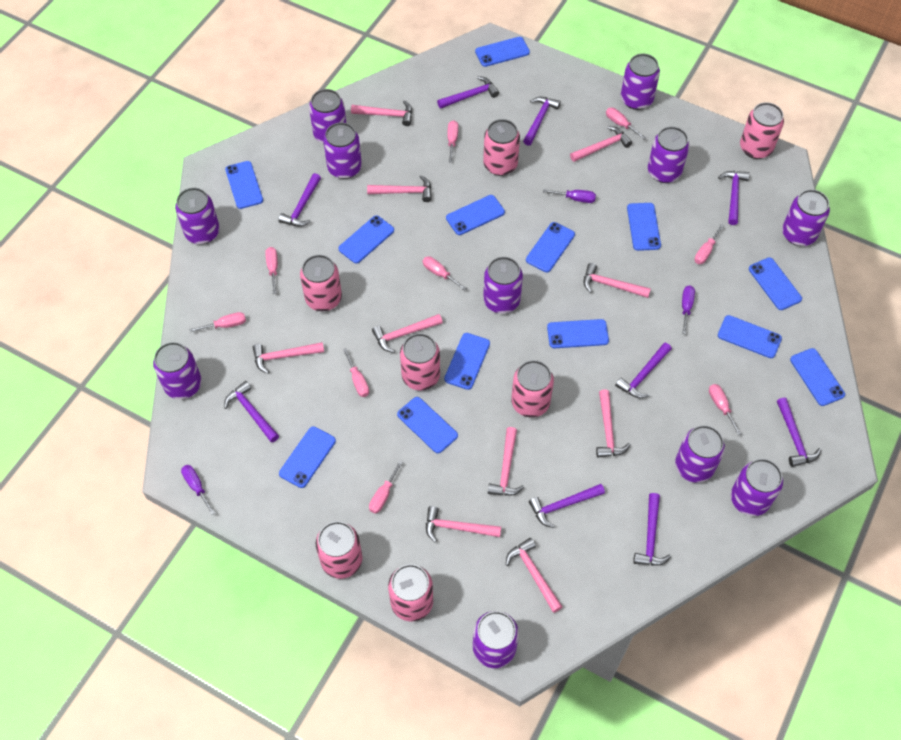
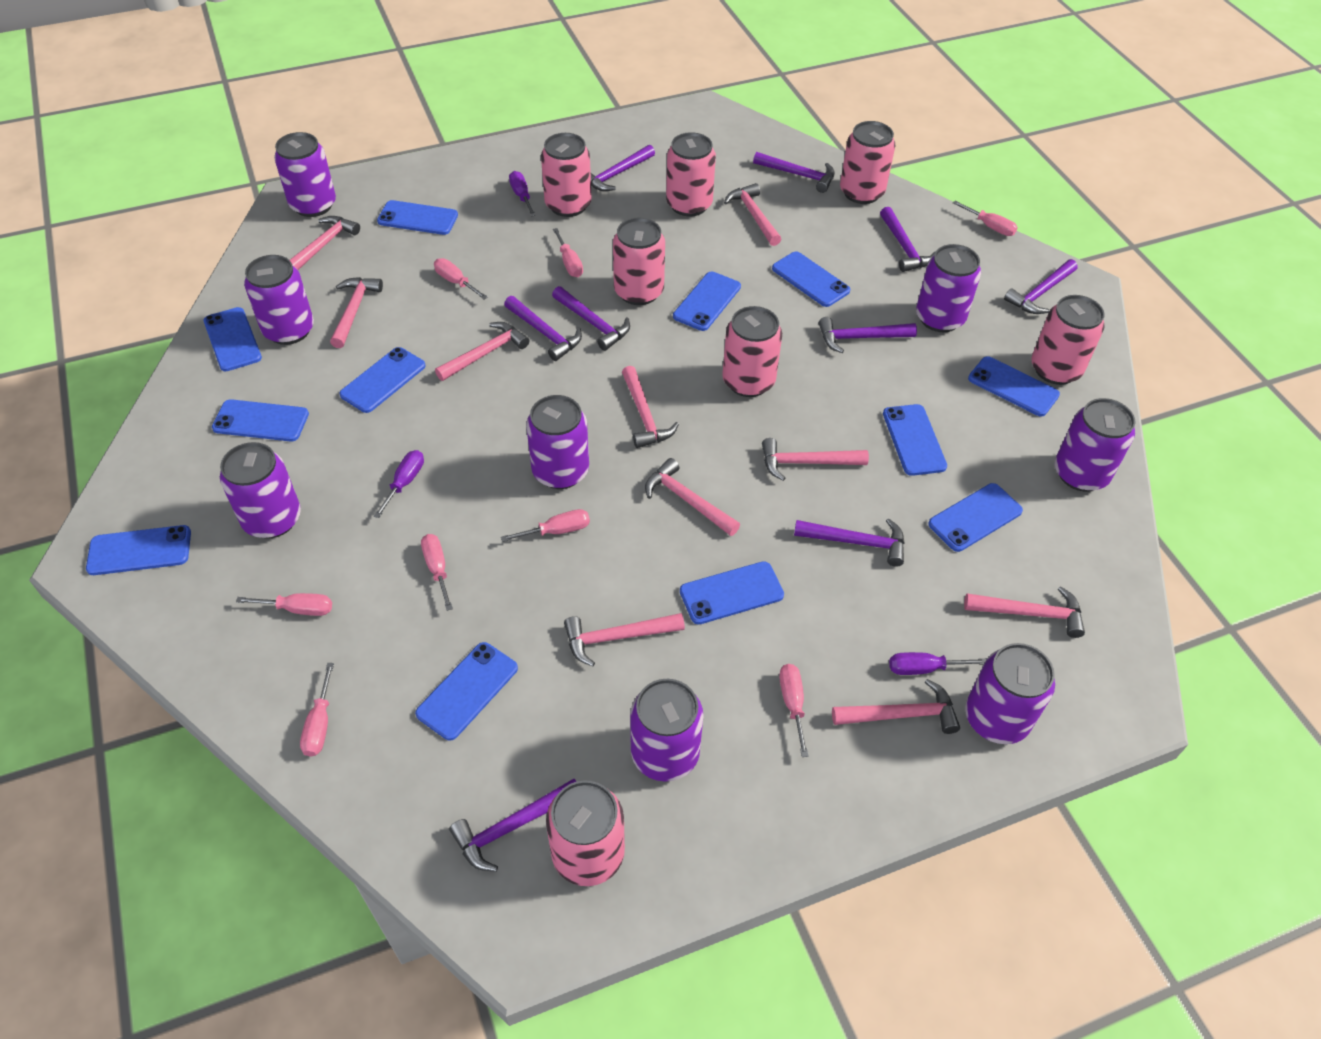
blue phone: 13 -> 12
pink screwdriver: 9 -> 8
purple can: 11 -> 8

